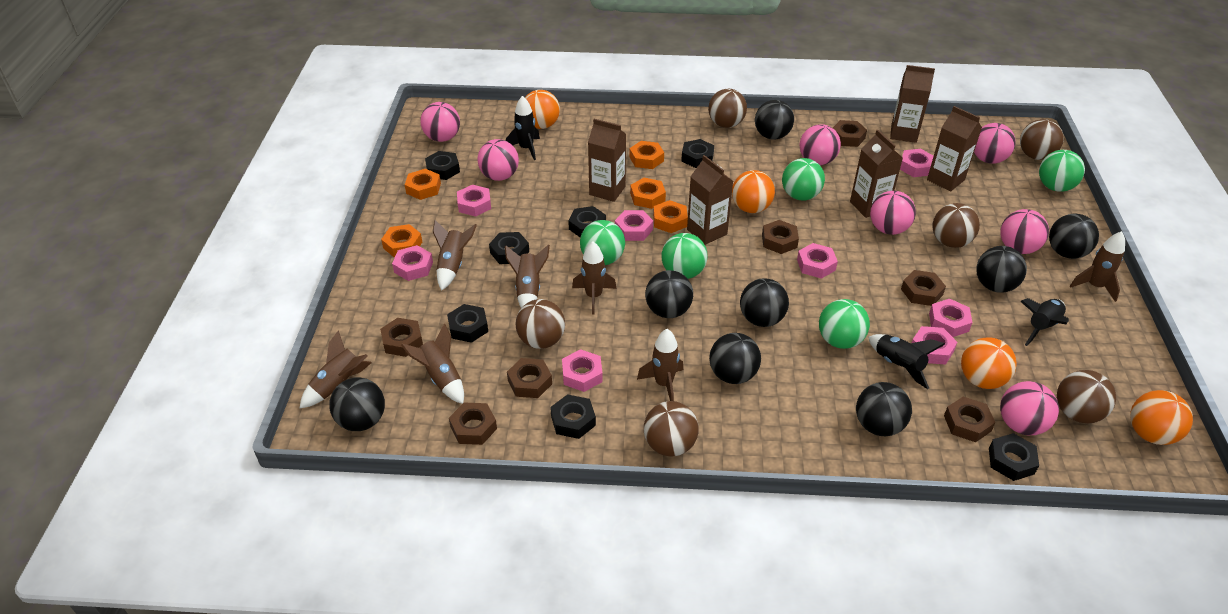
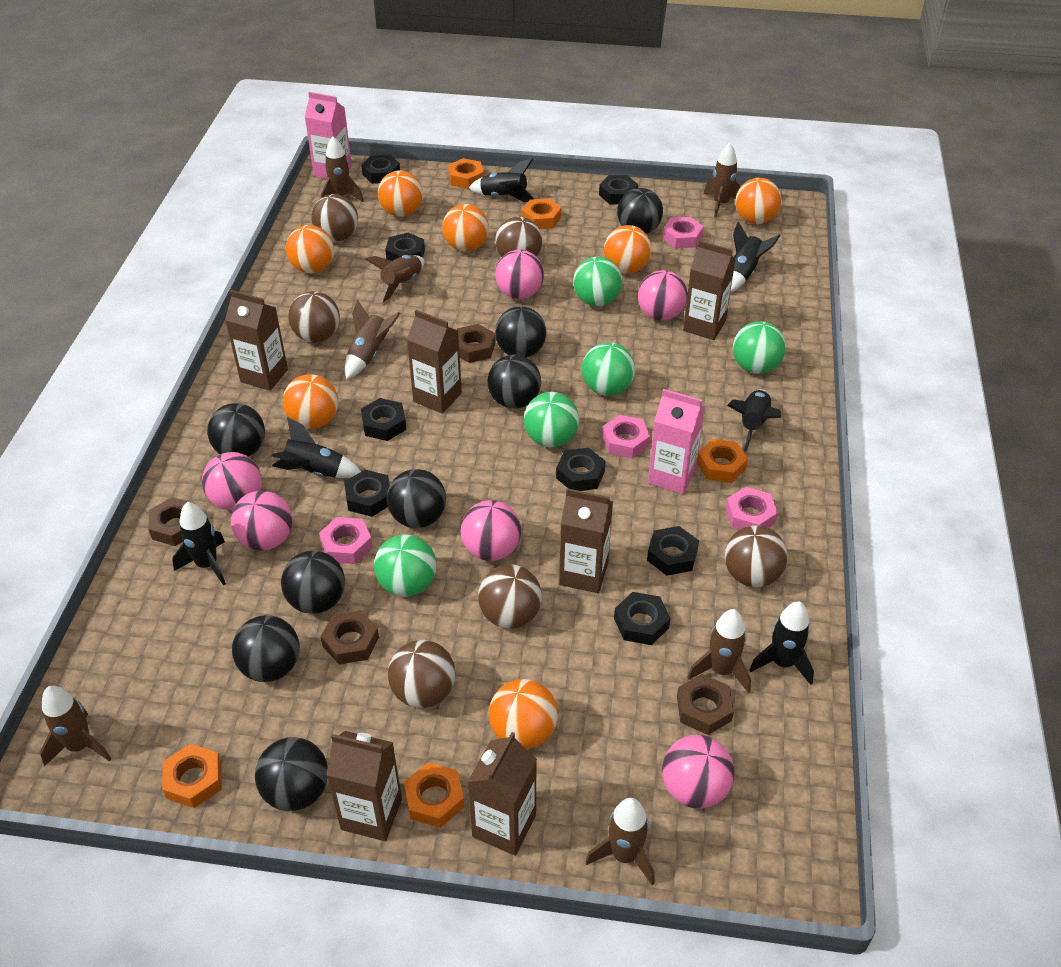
black nut: 7 -> 8
black rocket: 3 -> 6
brown carton: 5 -> 6
brown nut: 7 -> 4
orange ball: 4 -> 7
pink ball: 7 -> 6
pink carton: 0 -> 2
pink nut: 8 -> 4

